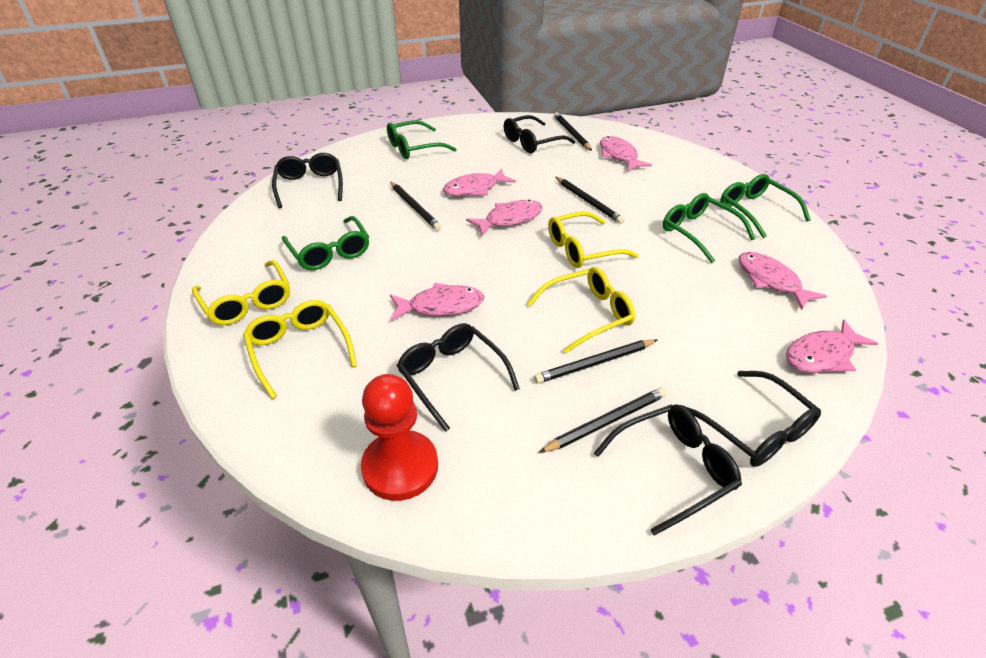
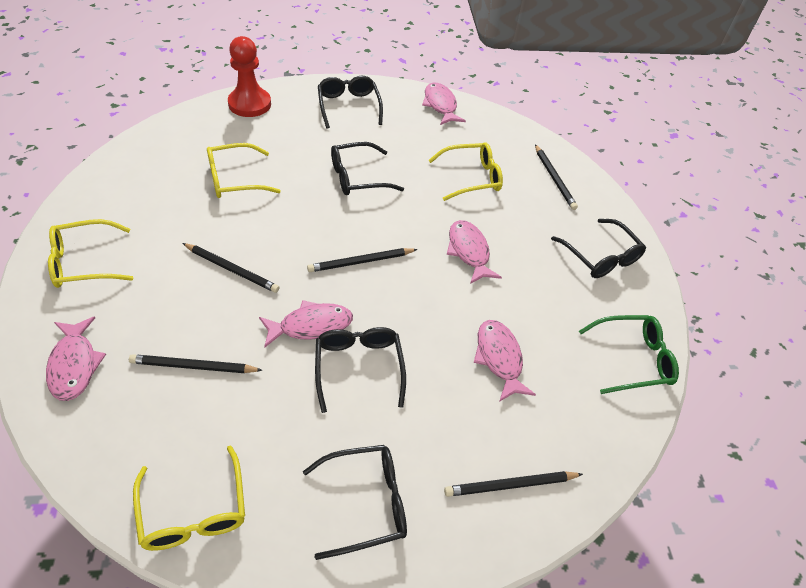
green glasses: 4 -> 1
pink fish: 6 -> 5

